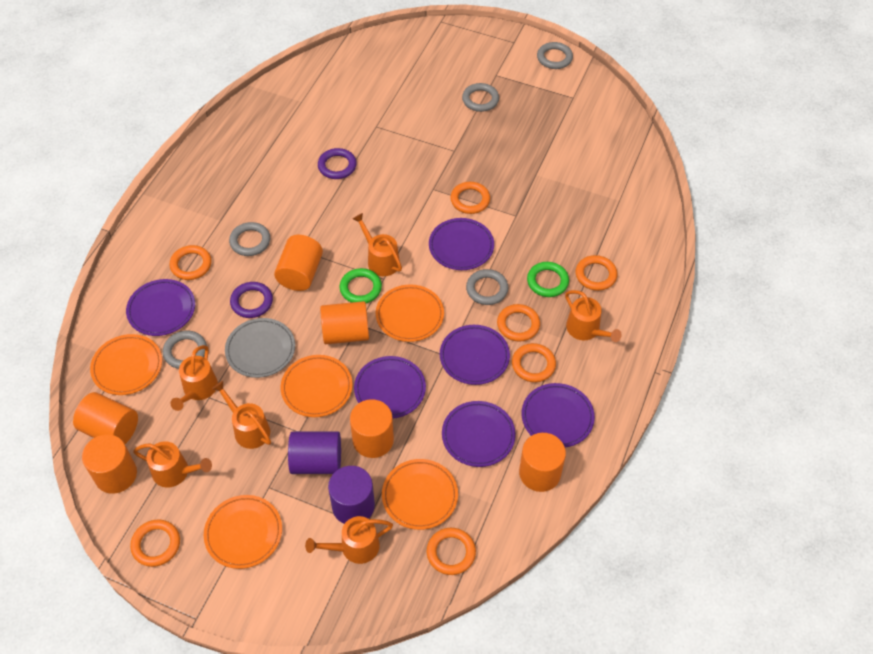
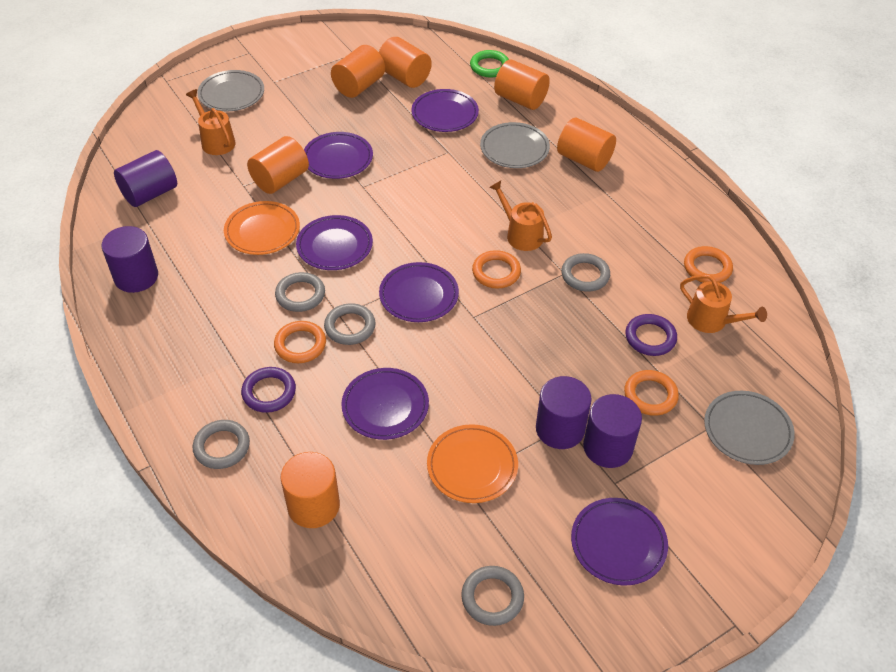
green ring: 2 -> 1
grey plate: 1 -> 3
orange plate: 5 -> 2
orange ring: 7 -> 4
orange watering can: 6 -> 3
purple cylinder: 2 -> 4

